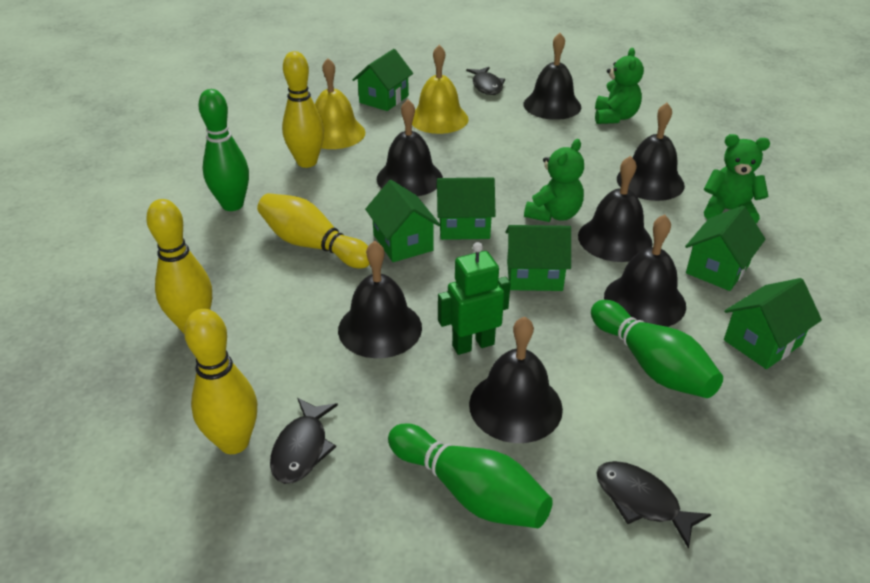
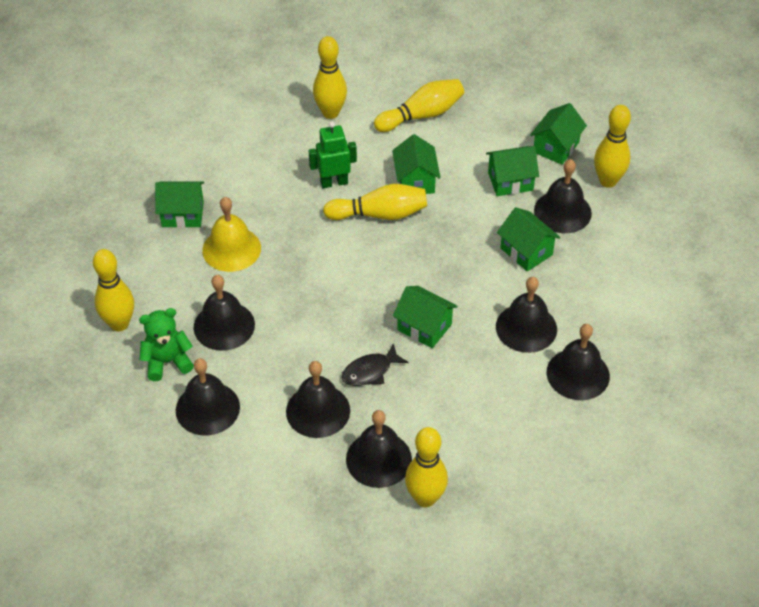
black fish: 3 -> 1
green bowling pin: 3 -> 0
green teddy bear: 3 -> 1
yellow bell: 2 -> 1
yellow bowling pin: 4 -> 6

